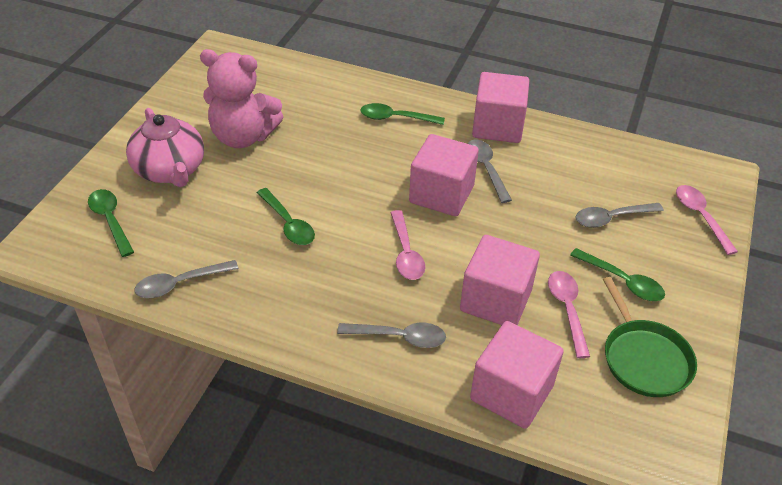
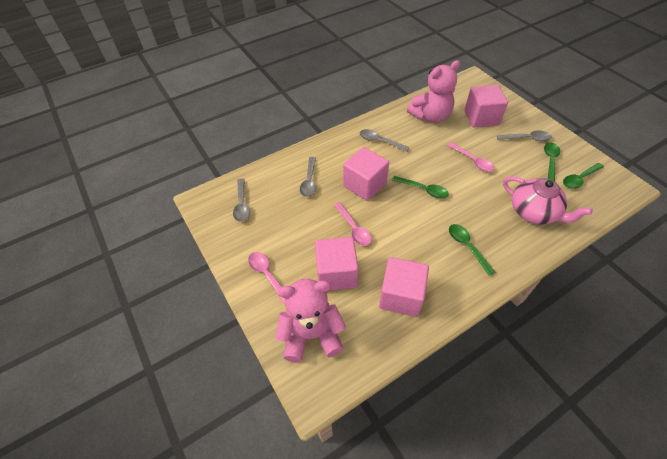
green pan: 1 -> 0
pink teddy bear: 1 -> 2

